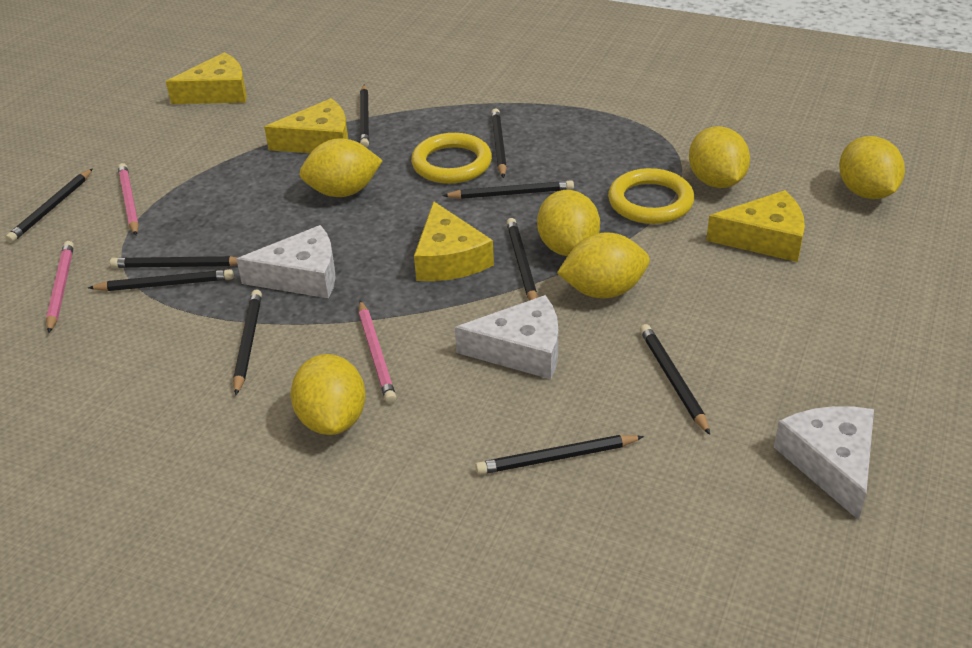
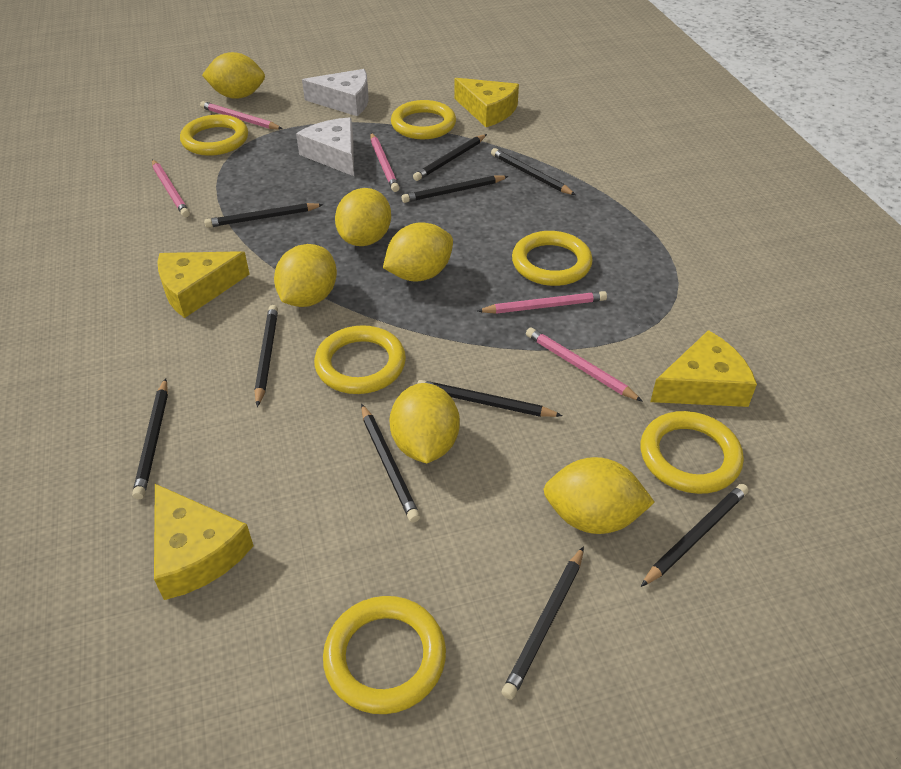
pink pencil: 3 -> 5
white cheese: 3 -> 2
yellow ring: 2 -> 6

